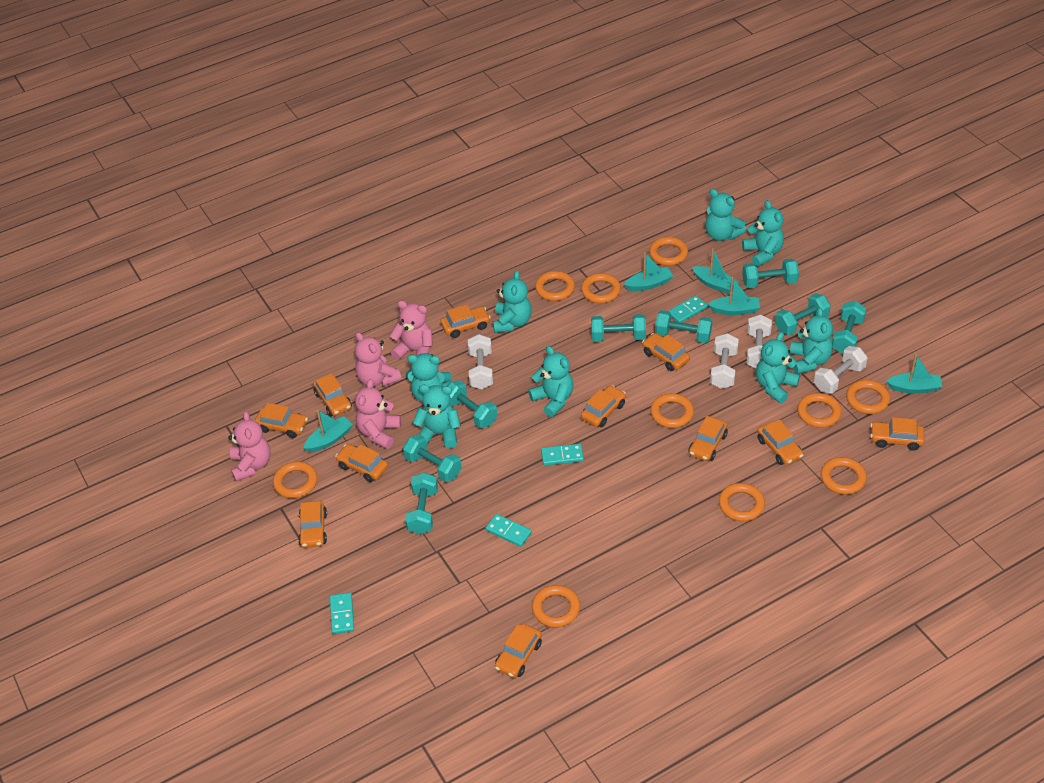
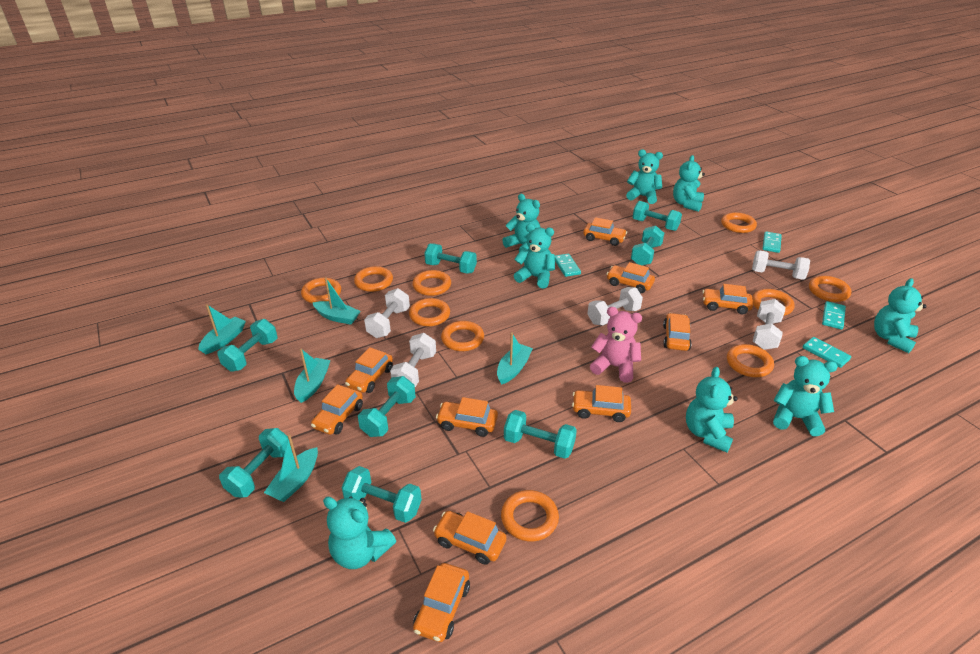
orange car: 11 -> 10
pink teddy bear: 4 -> 1
white dumbbell: 4 -> 5

